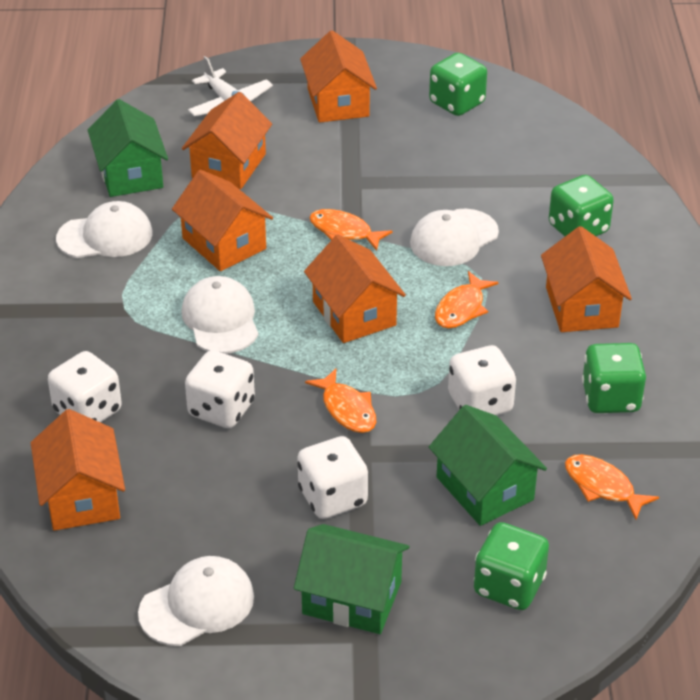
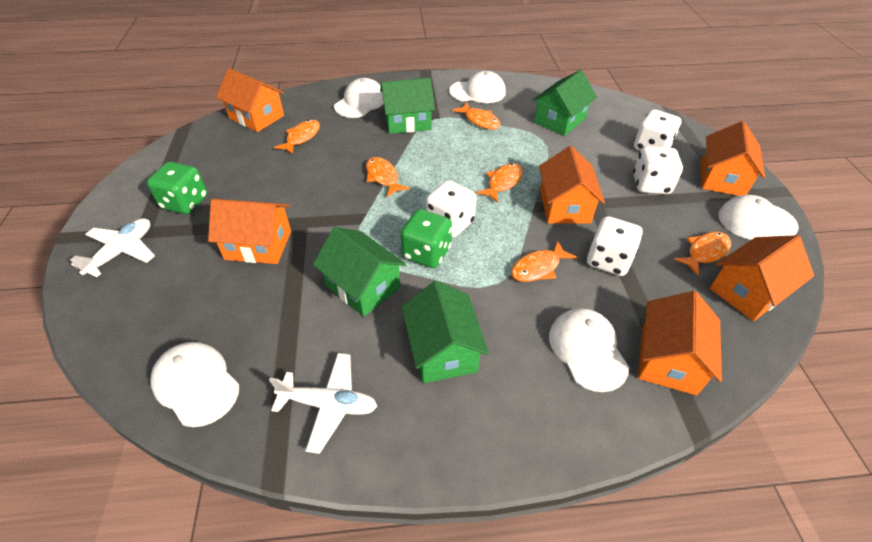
green dice: 4 -> 2
green house: 3 -> 4
orange fish: 4 -> 6
white cap: 4 -> 5
white plane: 1 -> 2

